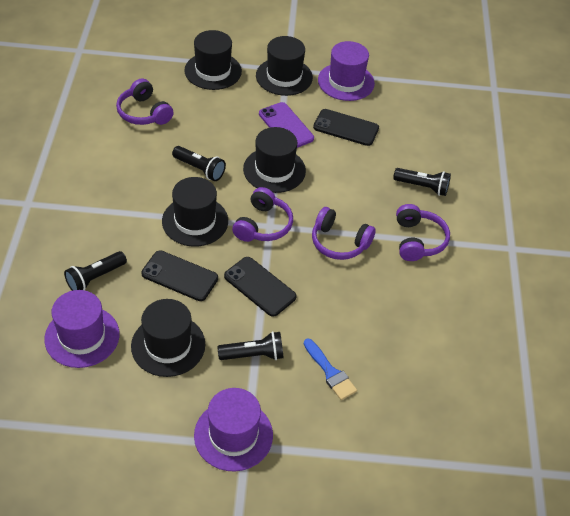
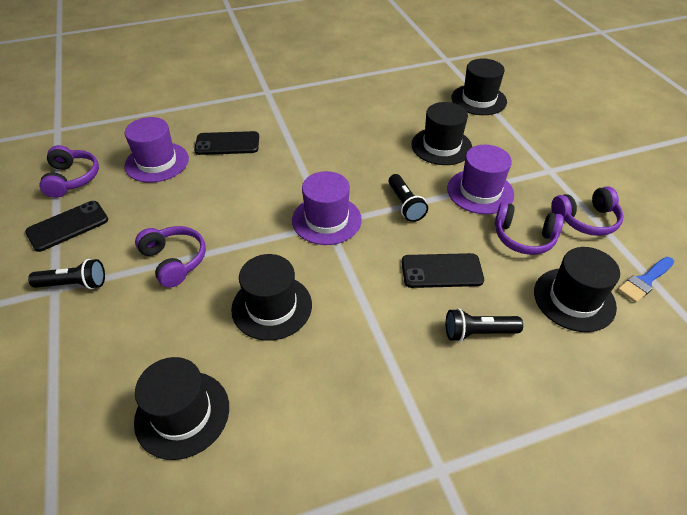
black flashlight: 4 -> 3
purple phone: 1 -> 0

